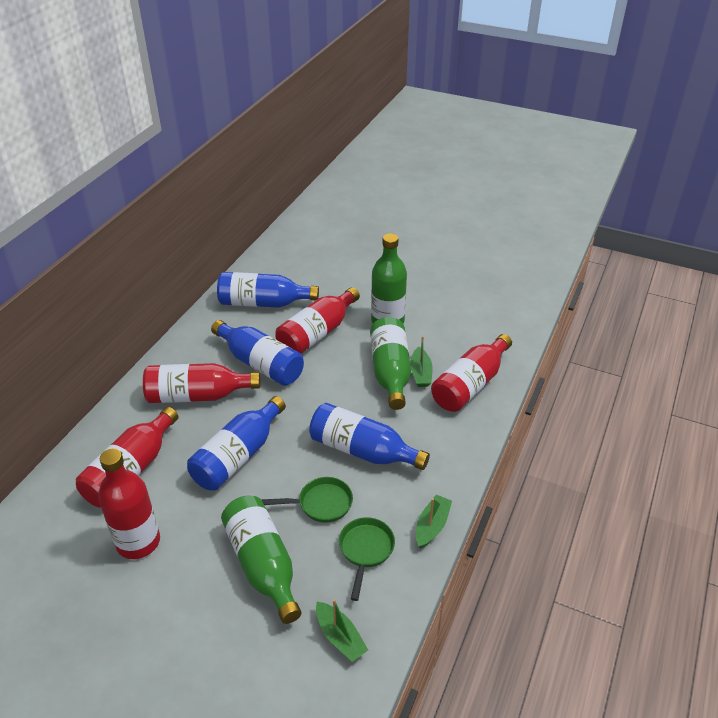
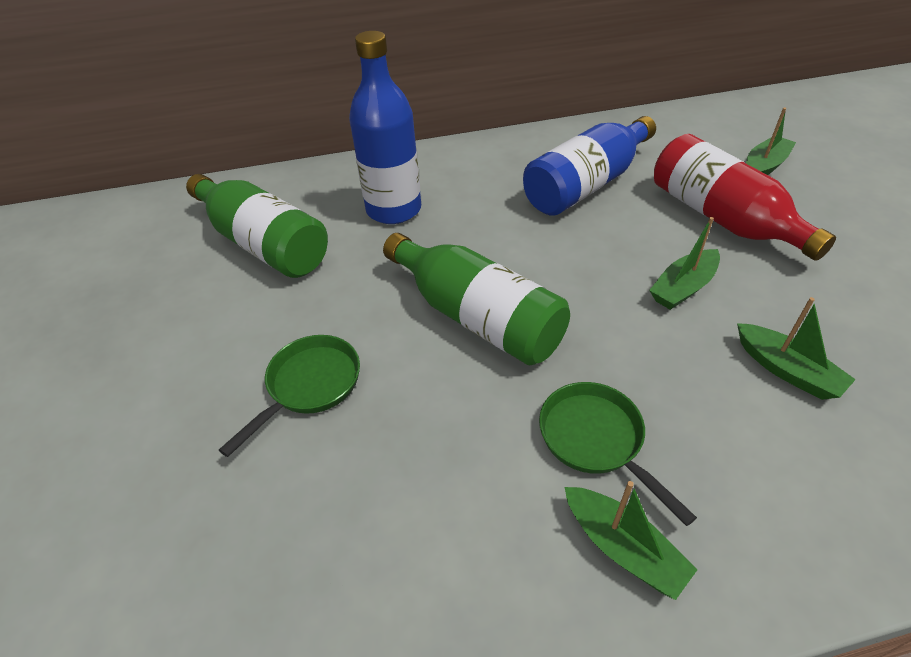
blue bottle: 4 -> 2
green boat: 3 -> 4
green bottle: 3 -> 2
red bottle: 5 -> 1

